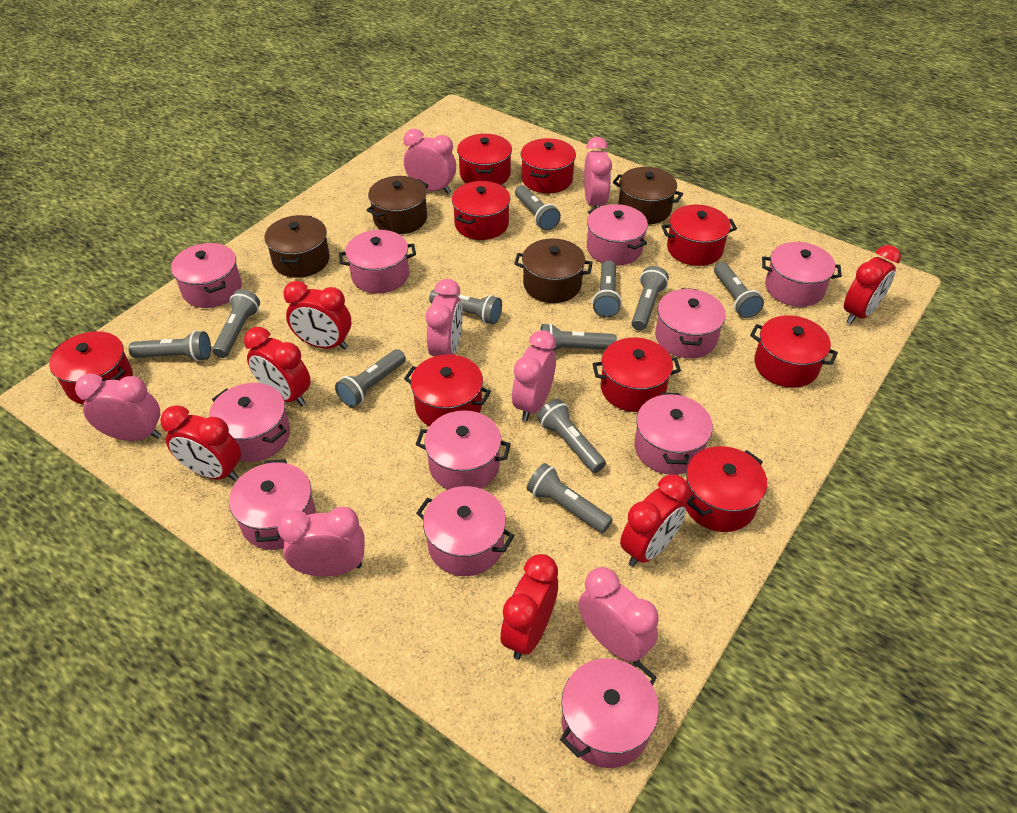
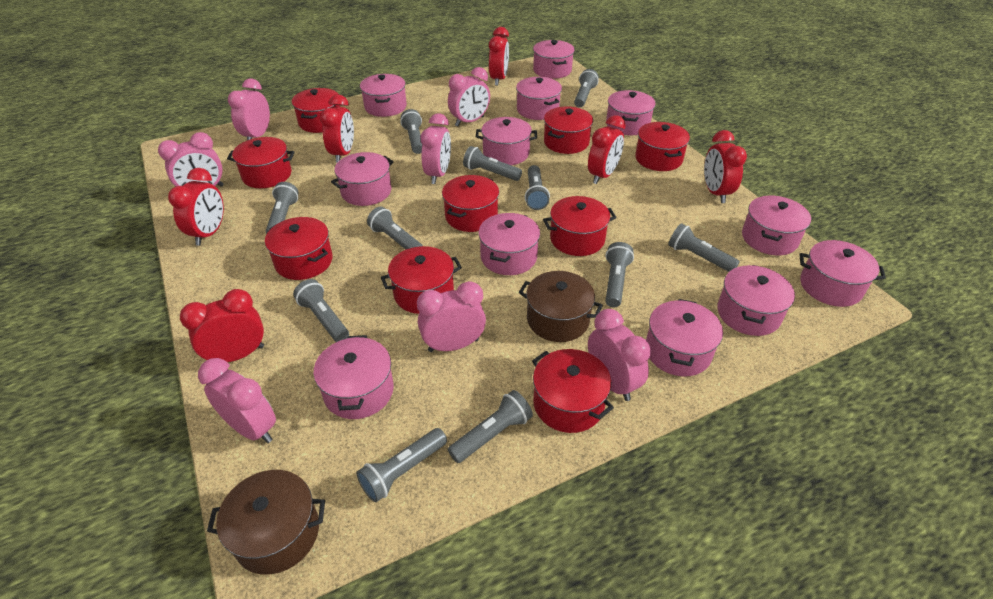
brown pot: 4 -> 2
pink pot: 11 -> 12

